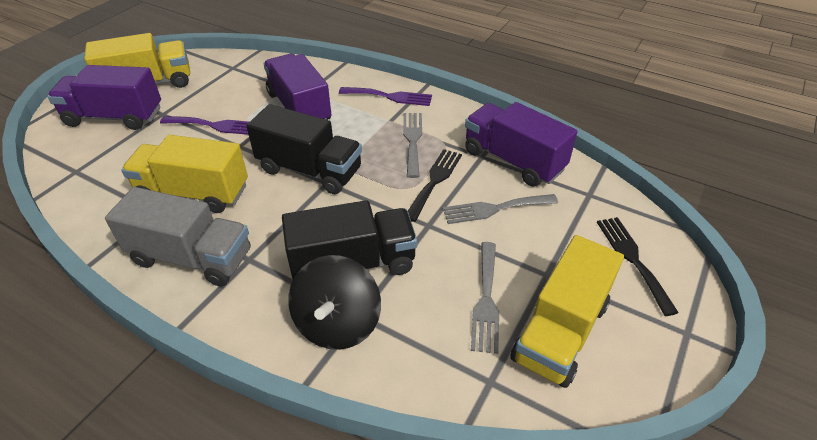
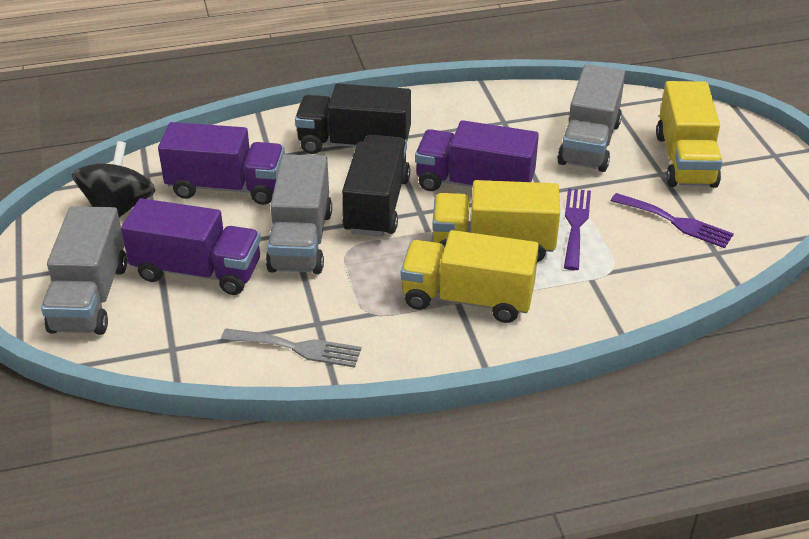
black fork: 2 -> 0
grey fork: 3 -> 1
grey truck: 1 -> 3

